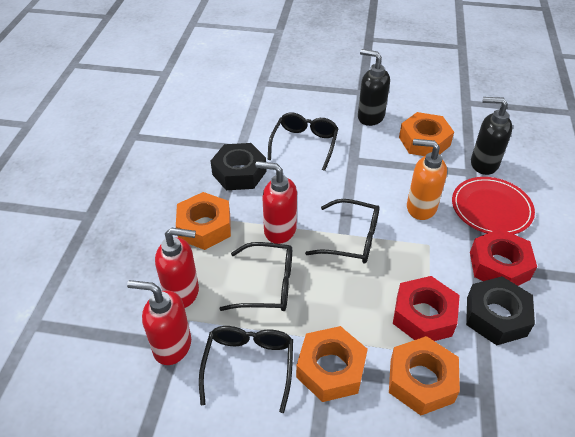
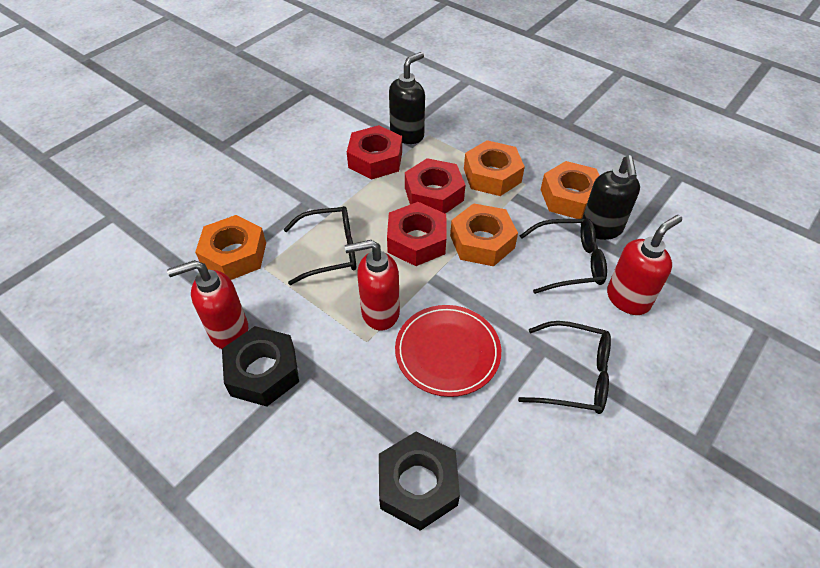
black glasses: 4 -> 3
orange soap dispenser: 1 -> 0
red nut: 2 -> 3

